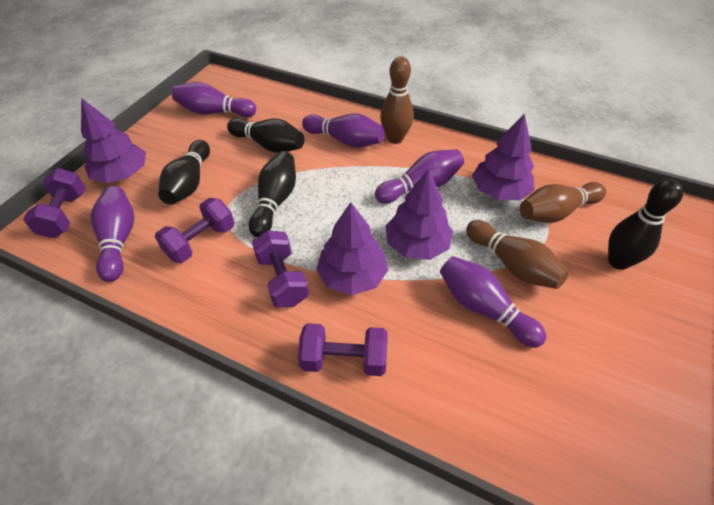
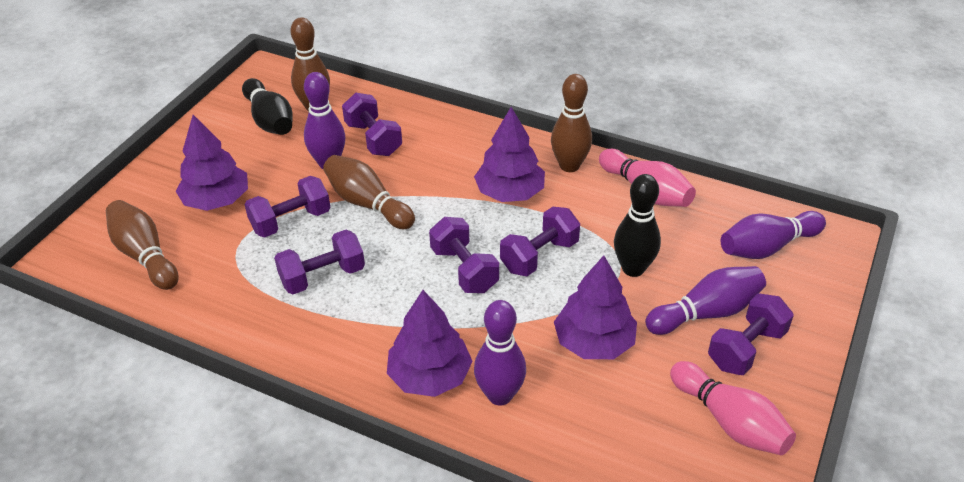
black bowling pin: 4 -> 2
brown bowling pin: 3 -> 4
pink bowling pin: 0 -> 2
purple bowling pin: 5 -> 4
purple dumbbell: 4 -> 6

